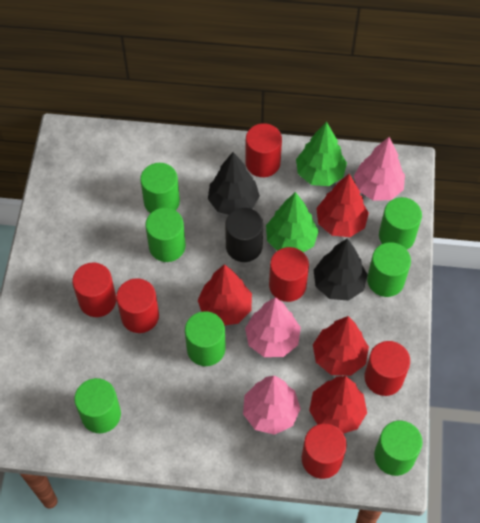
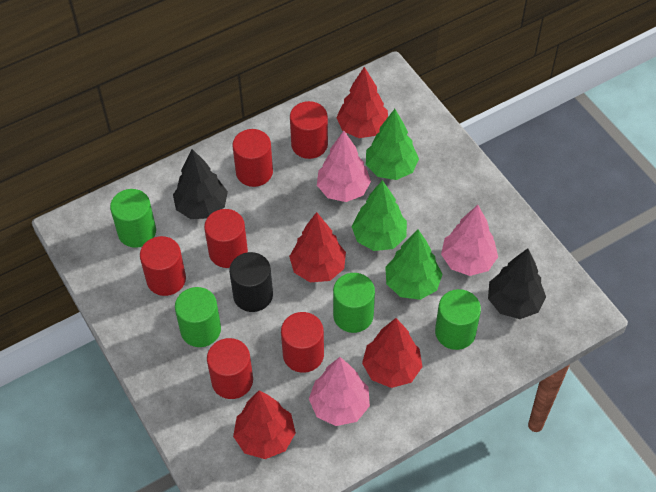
green cylinder: 7 -> 4
green tree: 2 -> 3

